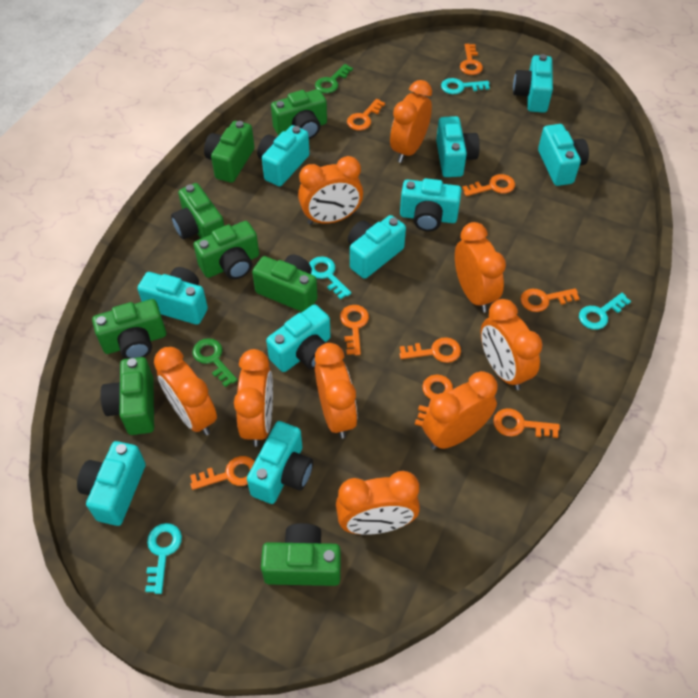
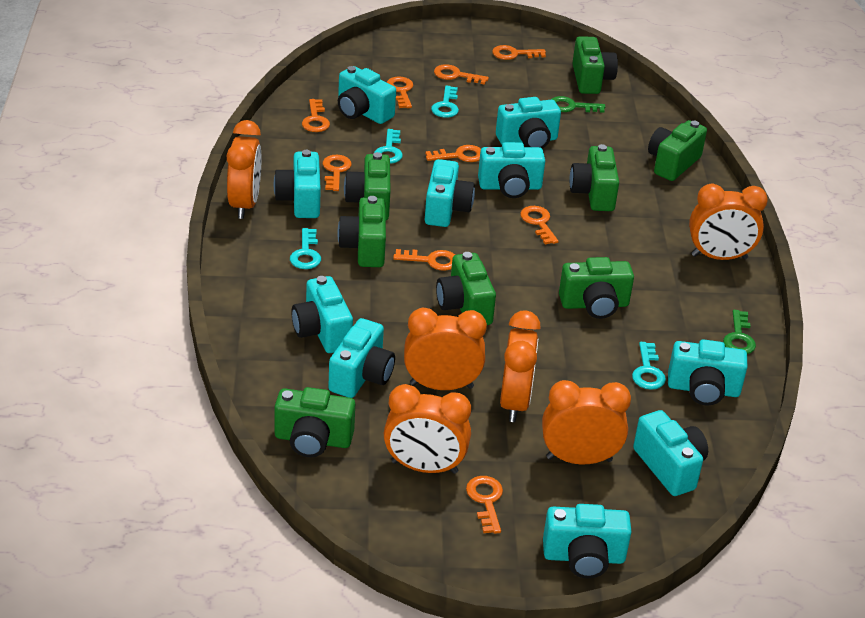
orange clock: 9 -> 6

